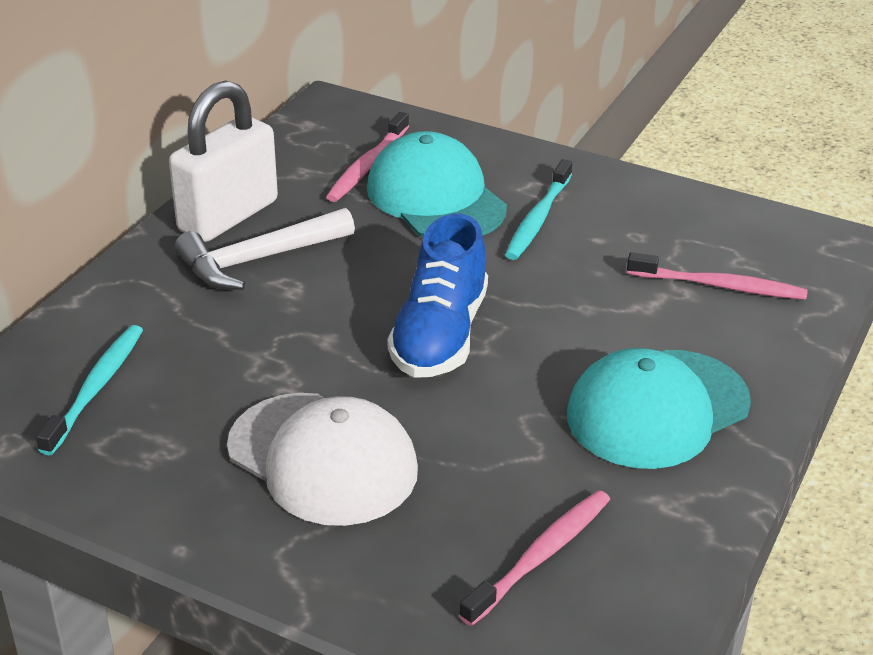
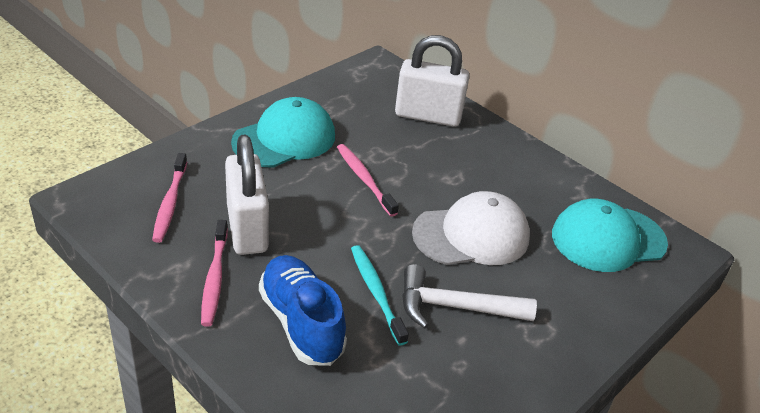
turquoise toothbrush: 2 -> 1
white padlock: 1 -> 2

